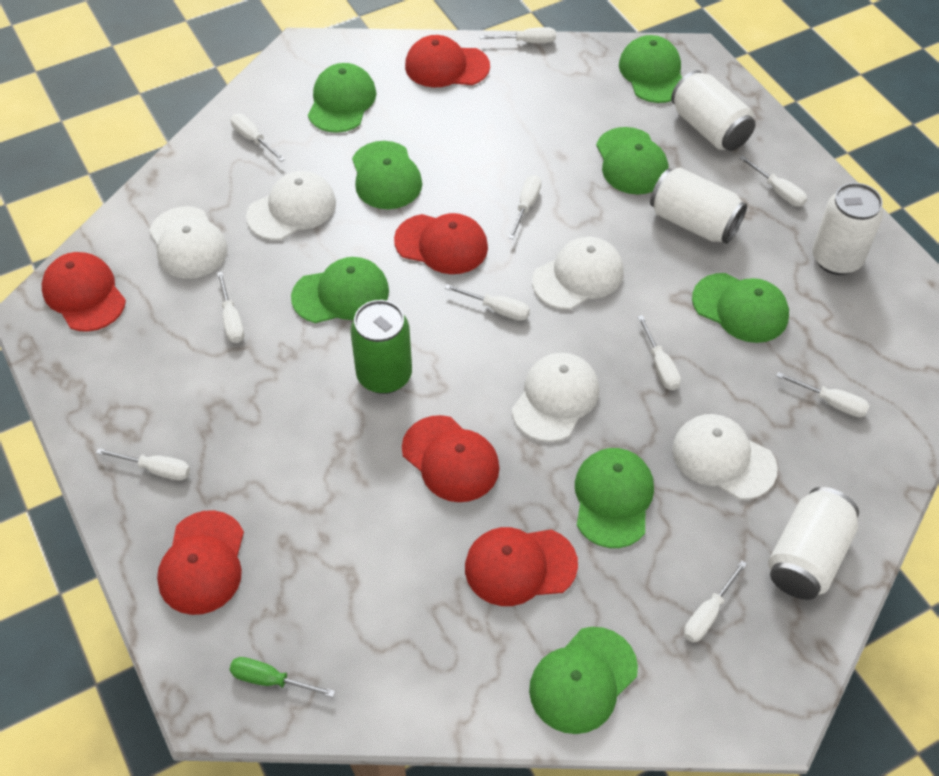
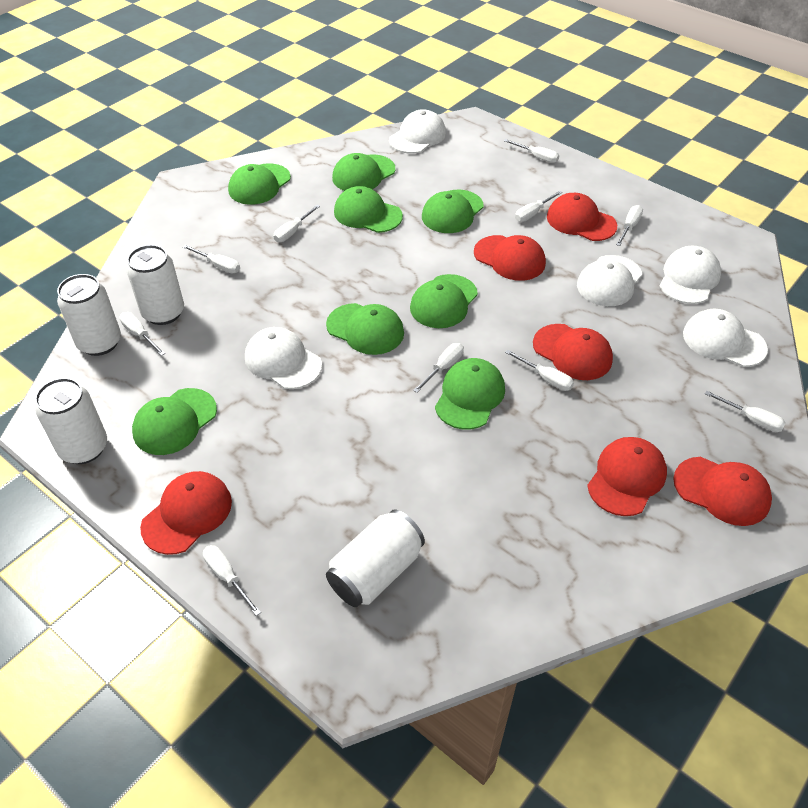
green can: 1 -> 0
green screwdriver: 1 -> 0

